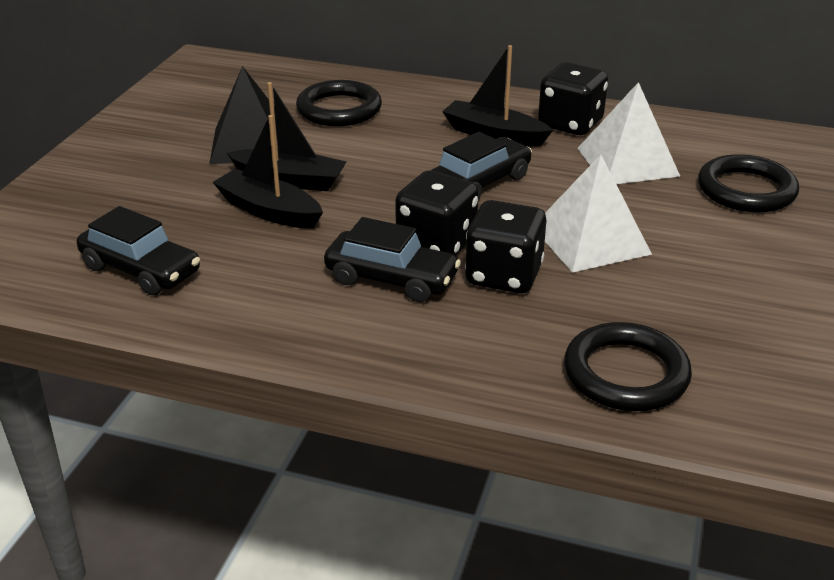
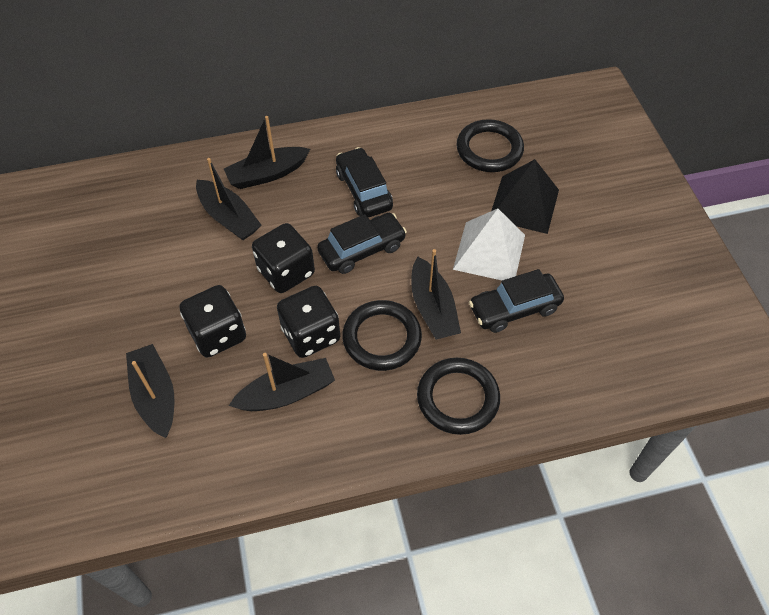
black boat: 3 -> 5
white pyramid: 2 -> 1

